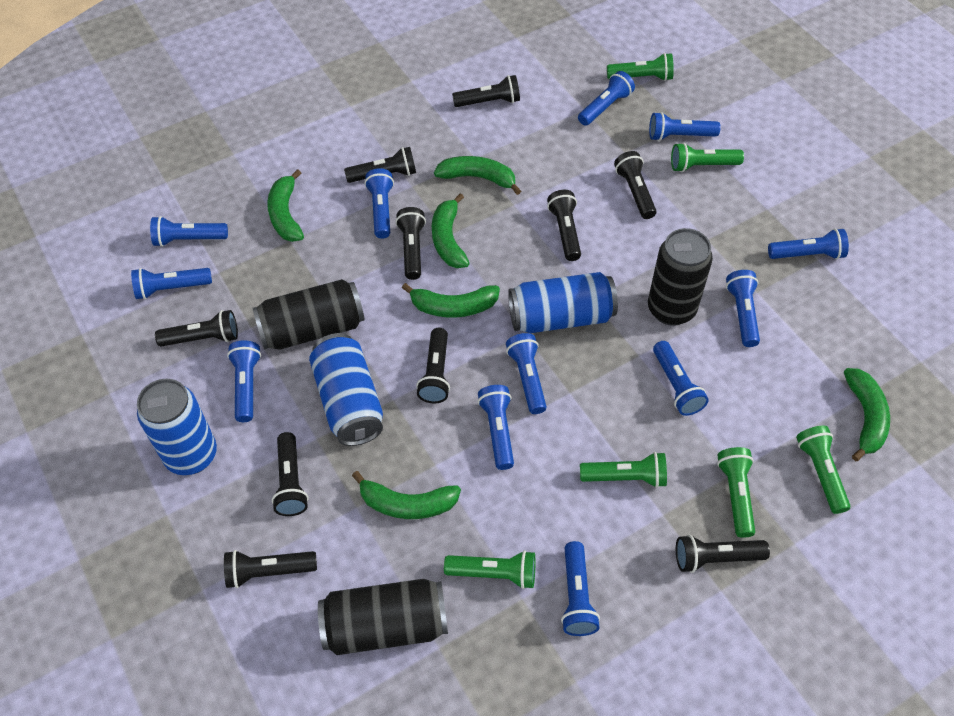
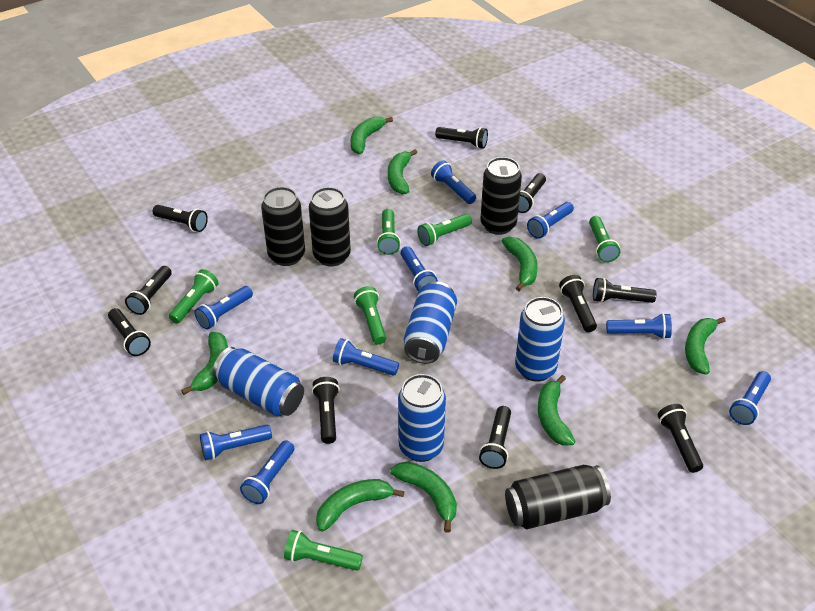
black can: 3 -> 4
blue can: 3 -> 4
blue flashlight: 12 -> 9
green banana: 6 -> 8

